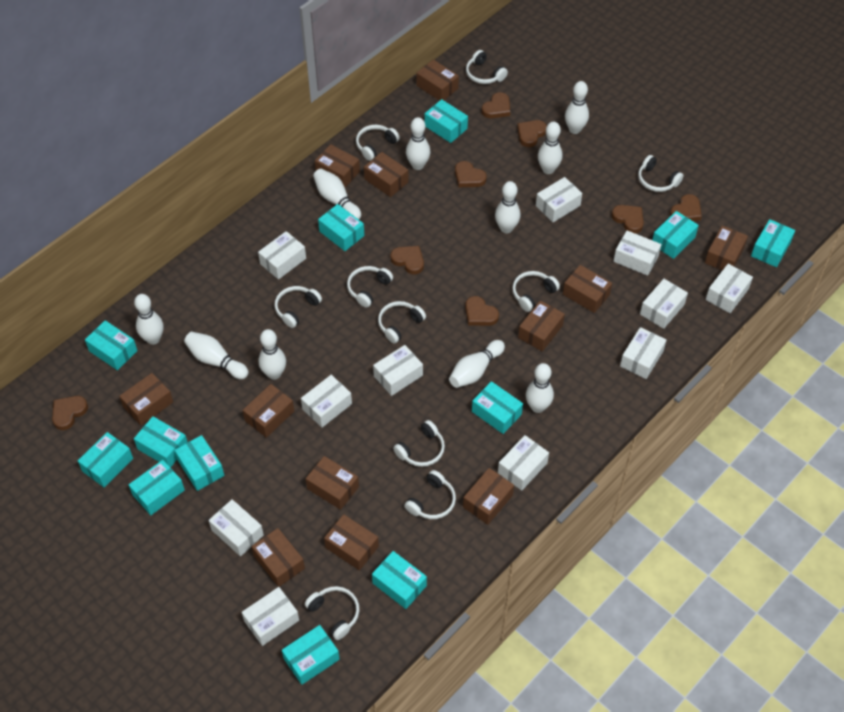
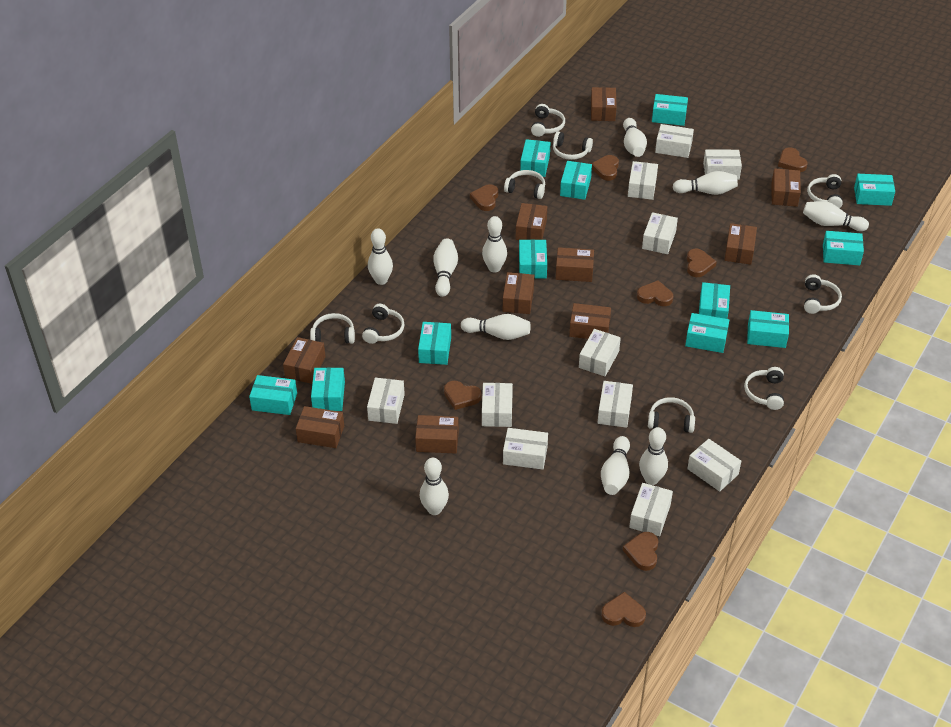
brown box: 12 -> 10
white headphones: 10 -> 9

